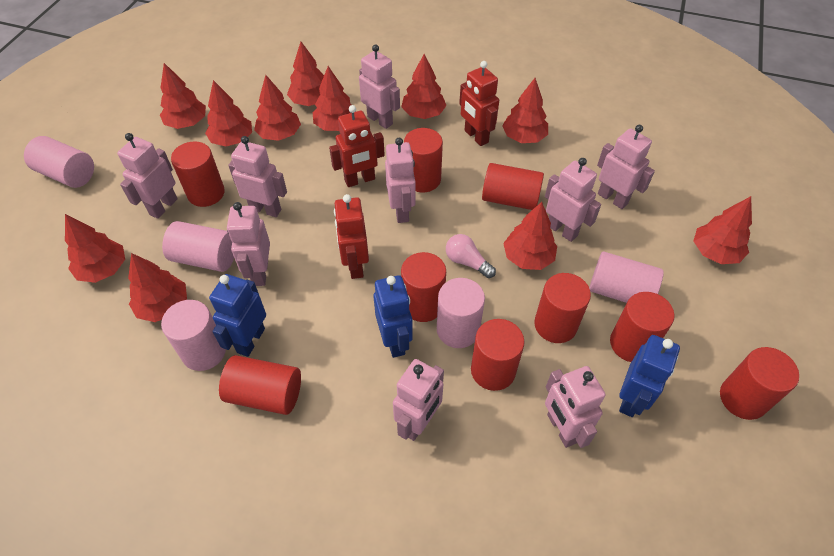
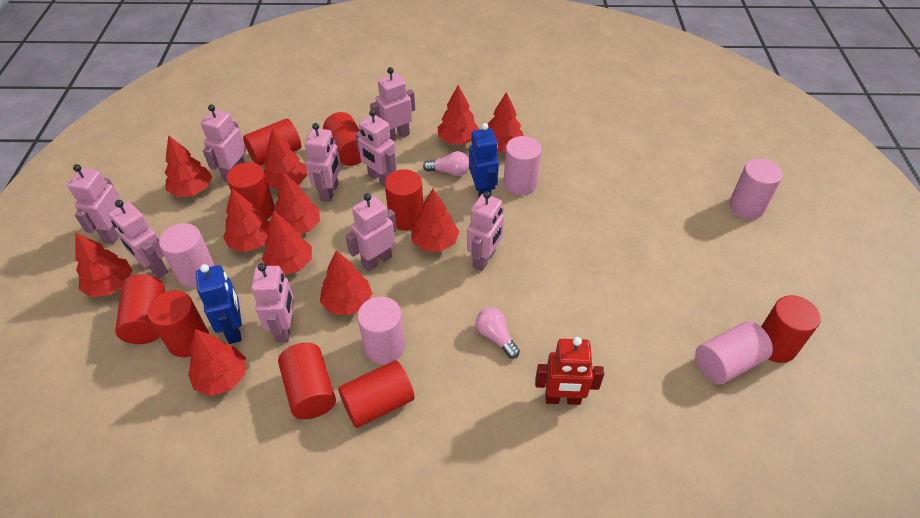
blue robot: 3 -> 2
pink light bulb: 1 -> 2
red robot: 3 -> 1

